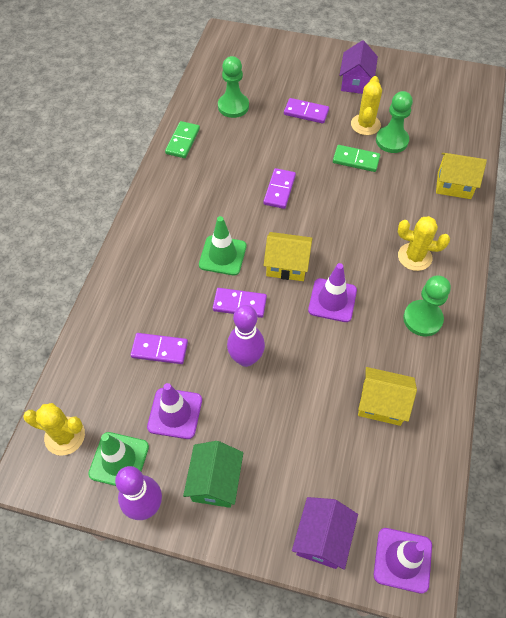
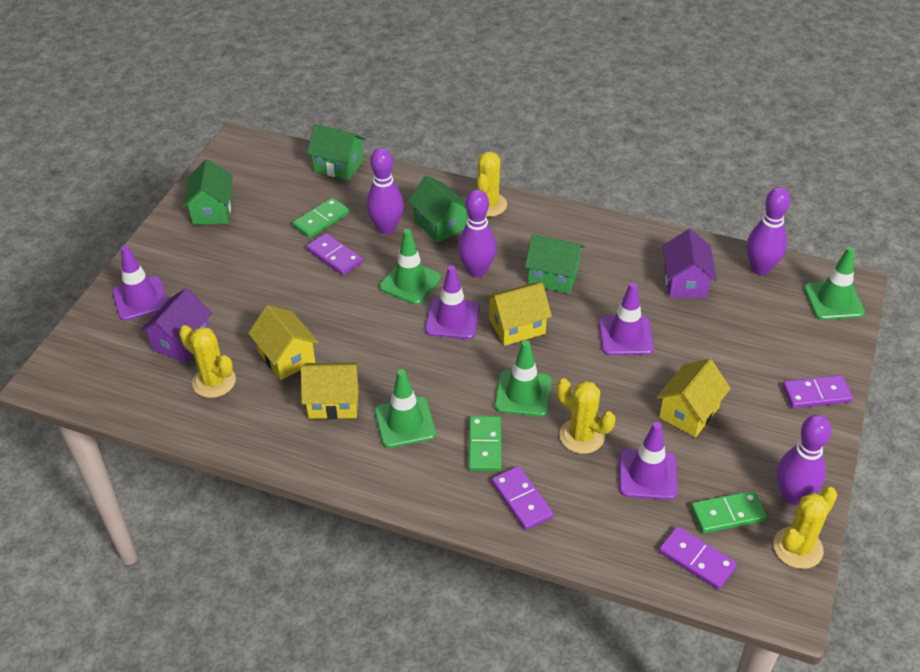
green domino: 2 -> 3
green house: 1 -> 4
green pawn: 3 -> 0
green traffic cone: 2 -> 4
purple bowling pin: 2 -> 4
purple traffic cone: 3 -> 4
yellow cactus: 3 -> 4
yellow house: 3 -> 4

